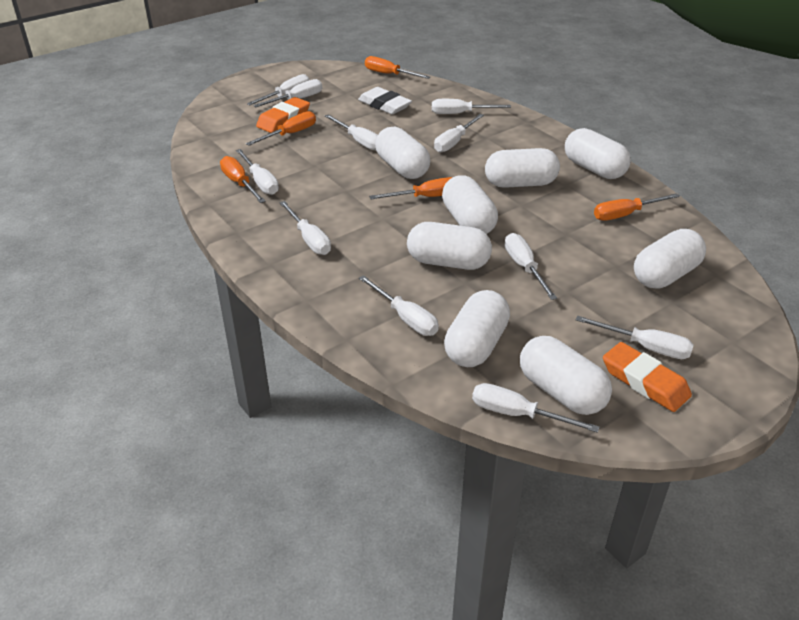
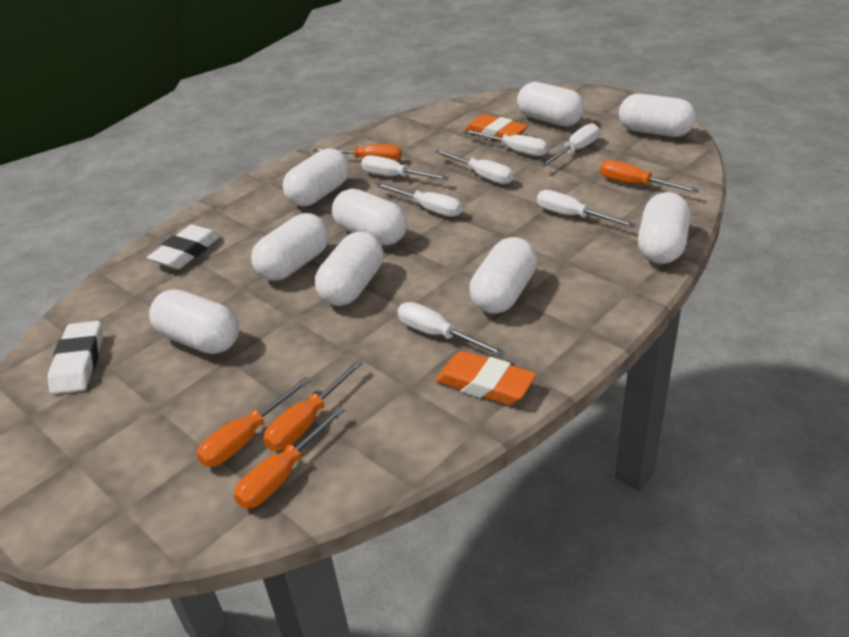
white capsule: 8 -> 9
white eraser: 1 -> 2
white screwdriver: 11 -> 7

